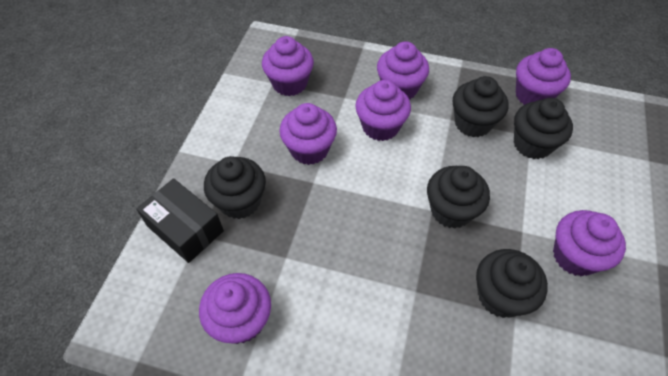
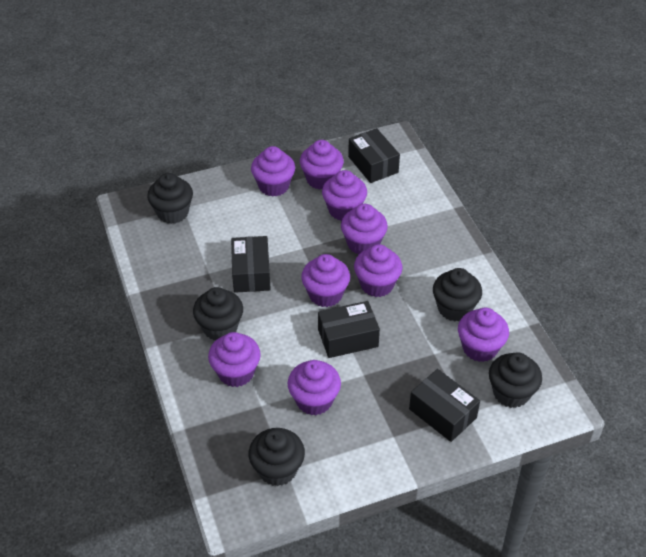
black box: 1 -> 4
purple cupcake: 7 -> 9

